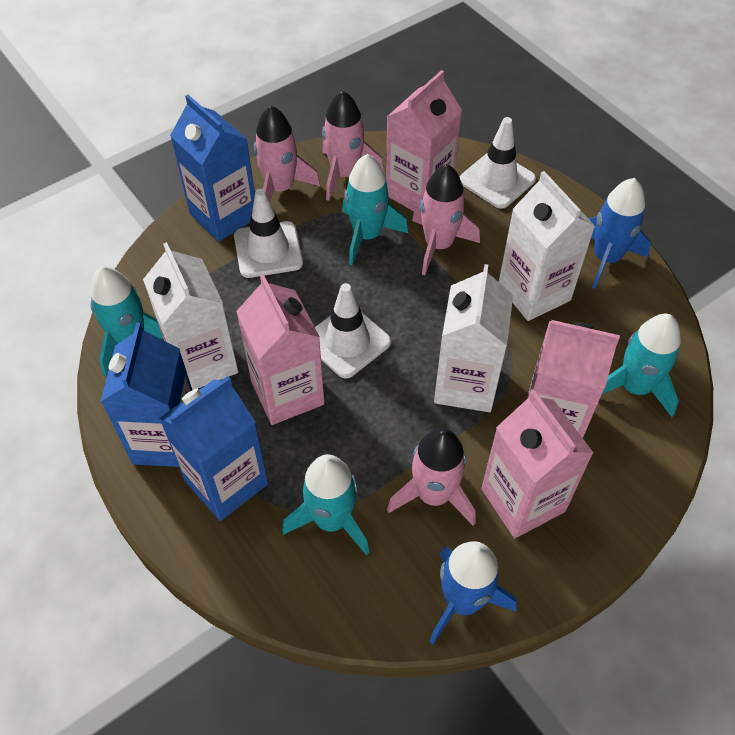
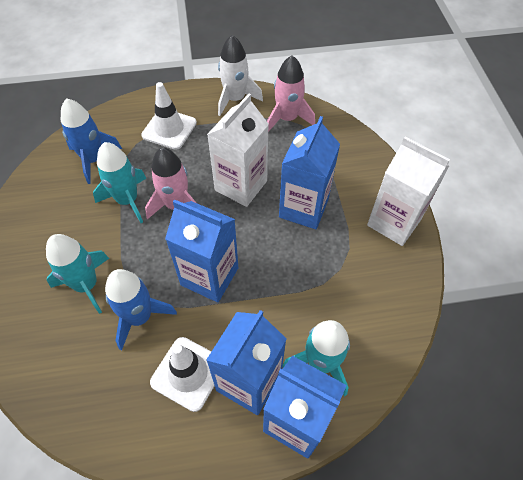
blue carton: 3 -> 4
pink carton: 4 -> 0
pink rocket: 4 -> 2
turquoise rocket: 4 -> 3
white carton: 3 -> 2
white rocket: 0 -> 1
white traffic cone: 3 -> 2

